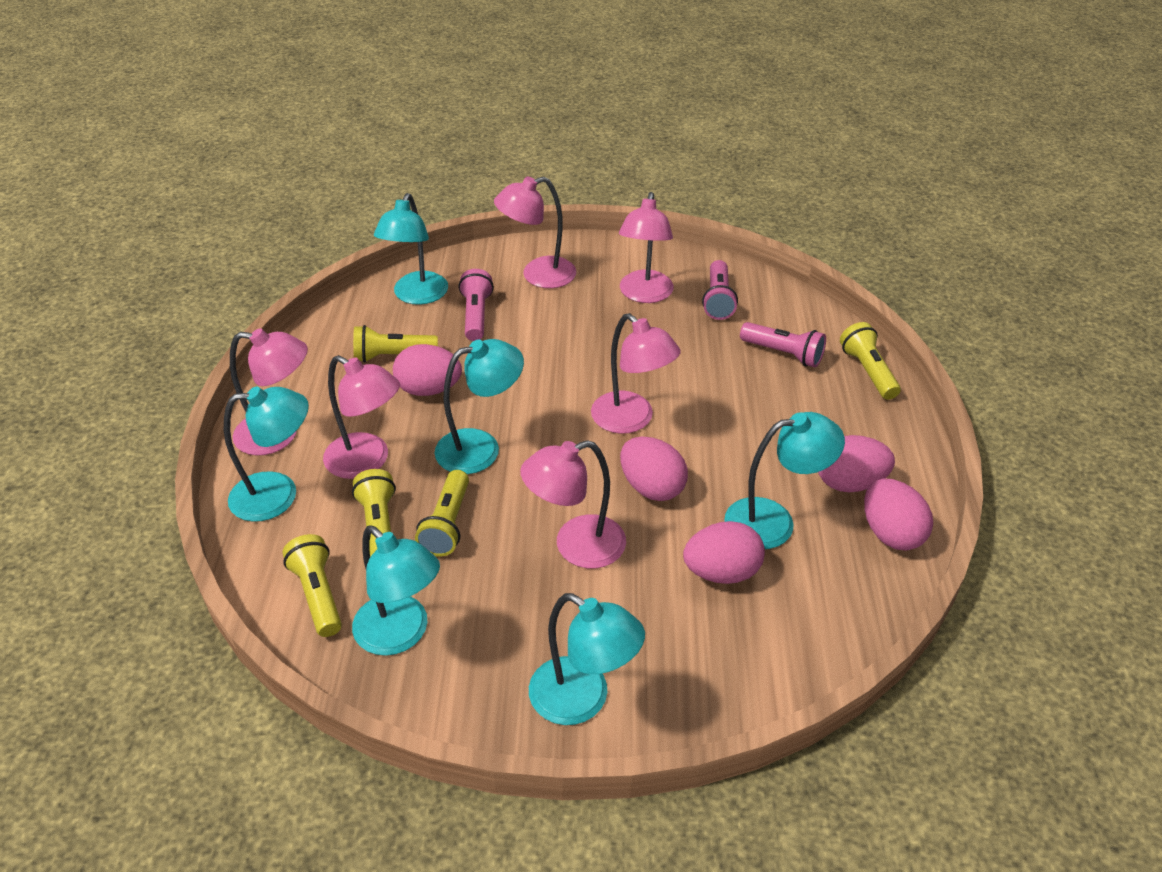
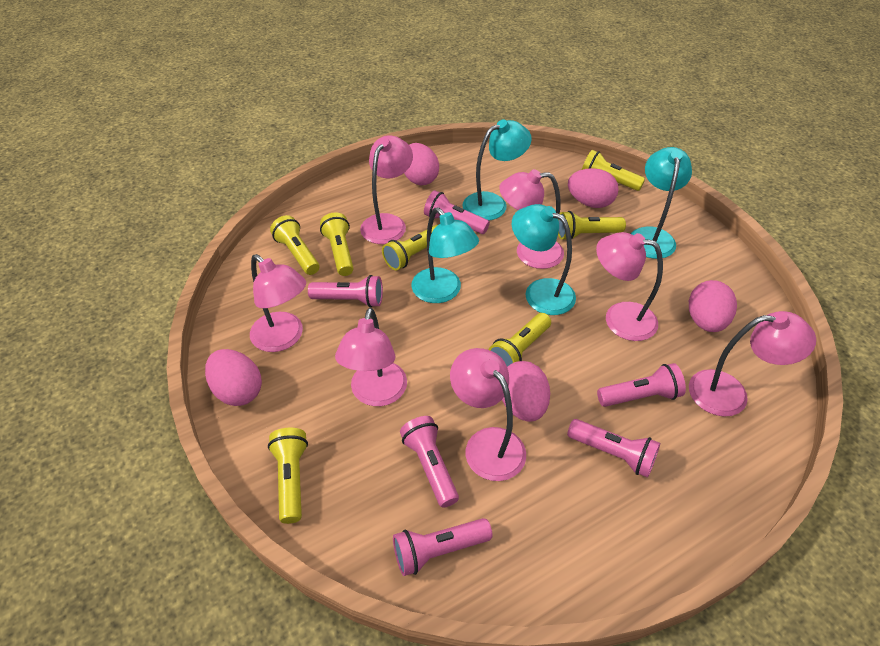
pink flashlight: 3 -> 6
pink lamp: 6 -> 7
turquoise lamp: 6 -> 4
yellow flashlight: 5 -> 7

